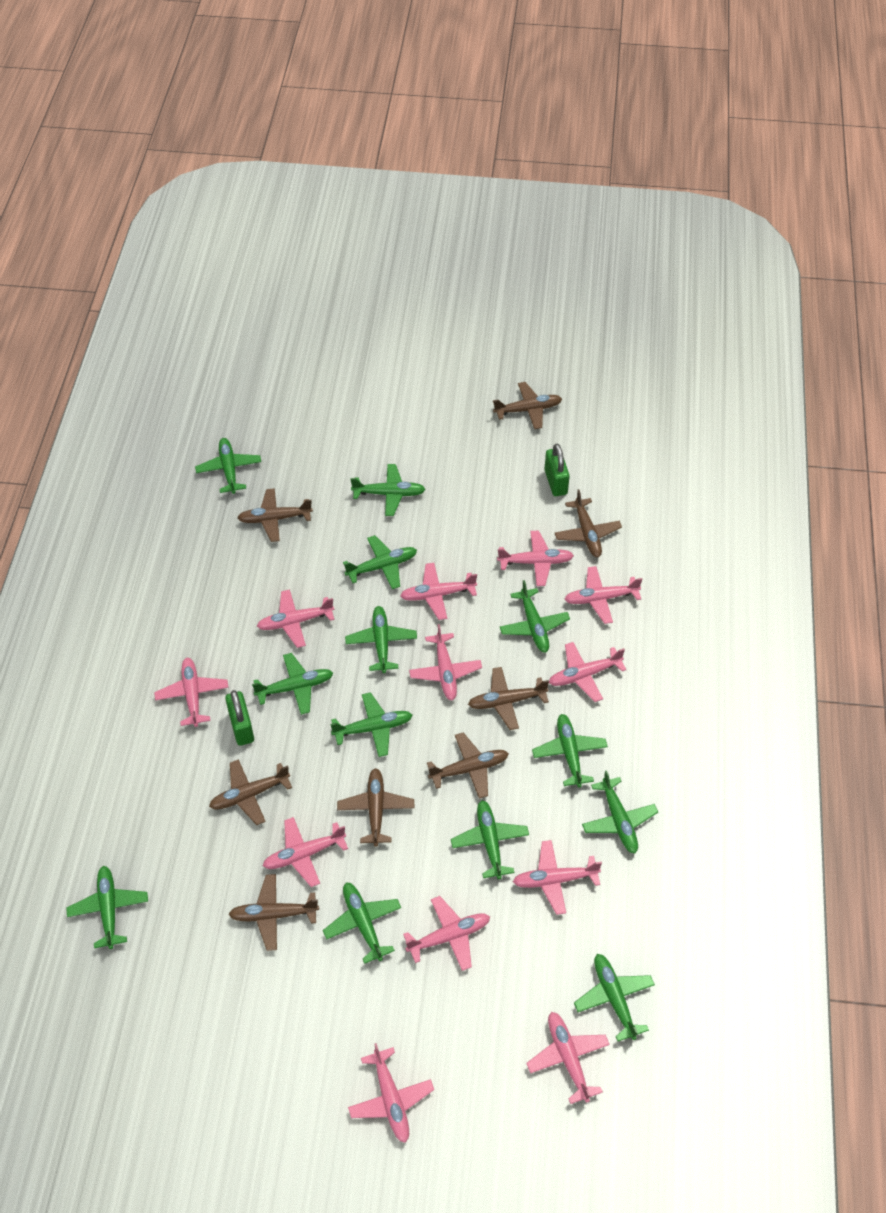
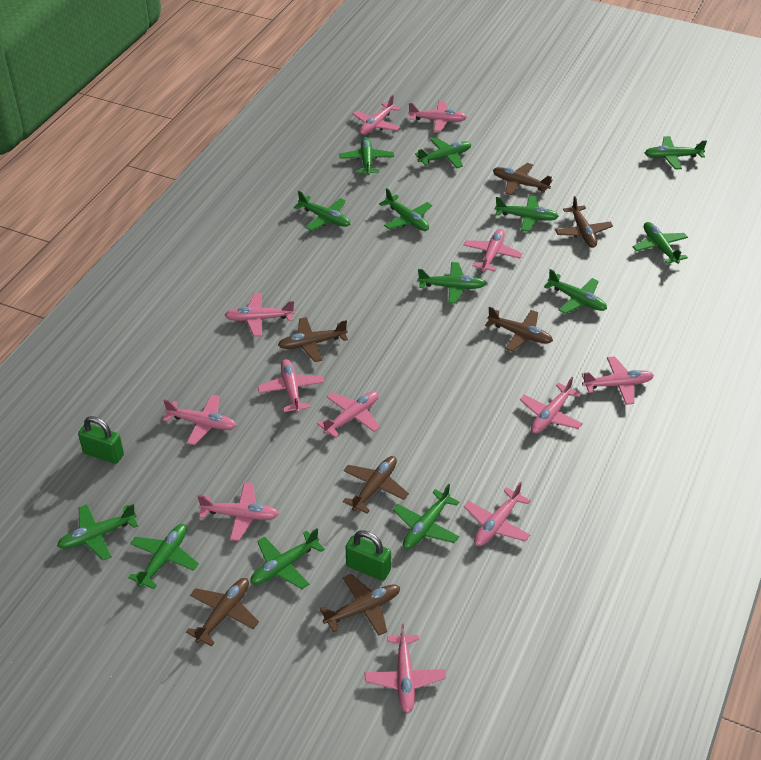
brown plane: 8 -> 7

